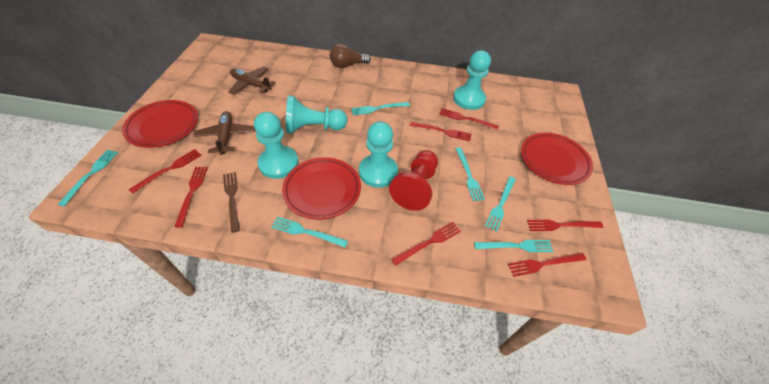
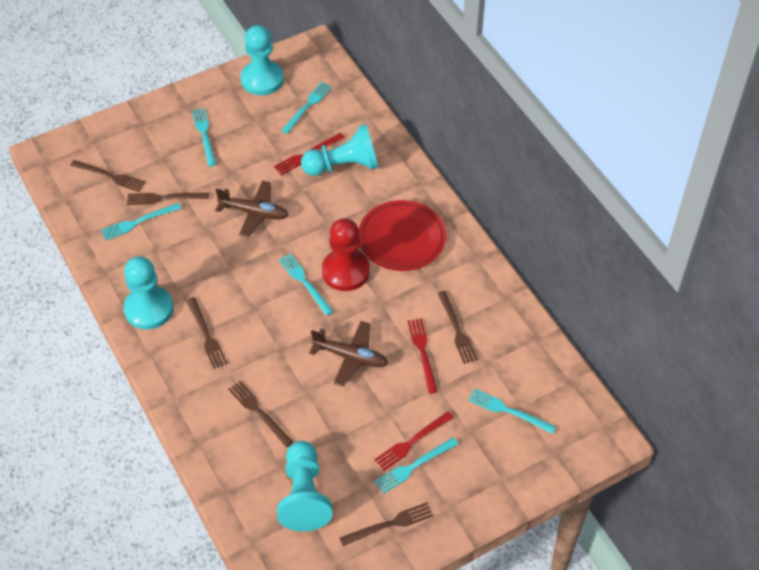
brown fork: 1 -> 6
brown light bulb: 1 -> 0
red fork: 7 -> 3
red plate: 3 -> 1

